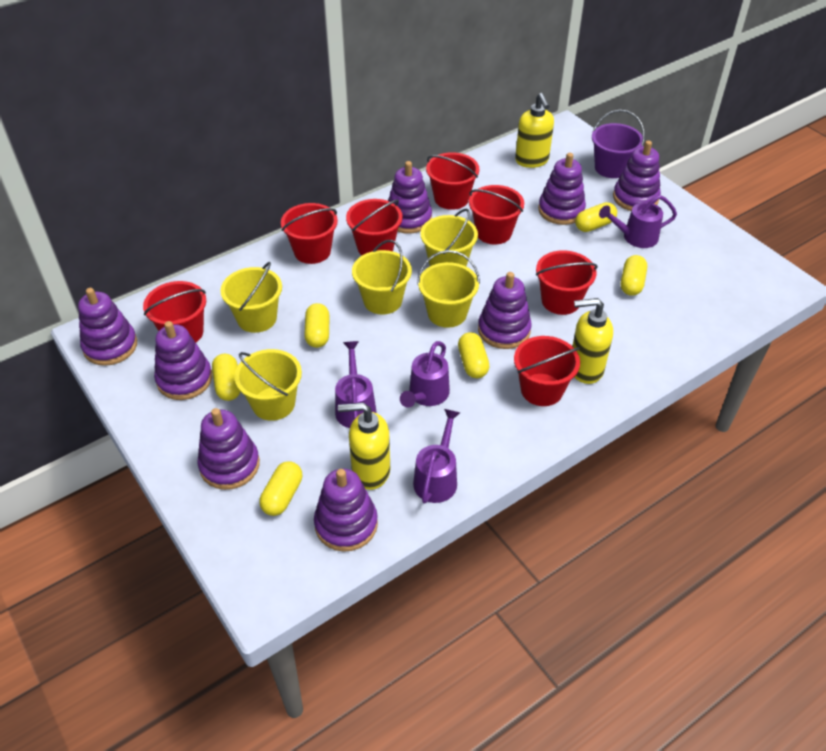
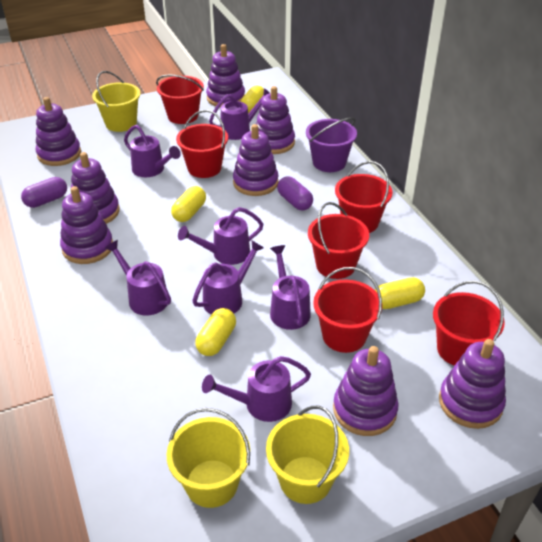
purple capsule: 0 -> 2
purple watering can: 4 -> 7
red bucket: 7 -> 6
yellow bucket: 5 -> 3
yellow capsule: 6 -> 4
yellow soap dispenser: 3 -> 0

